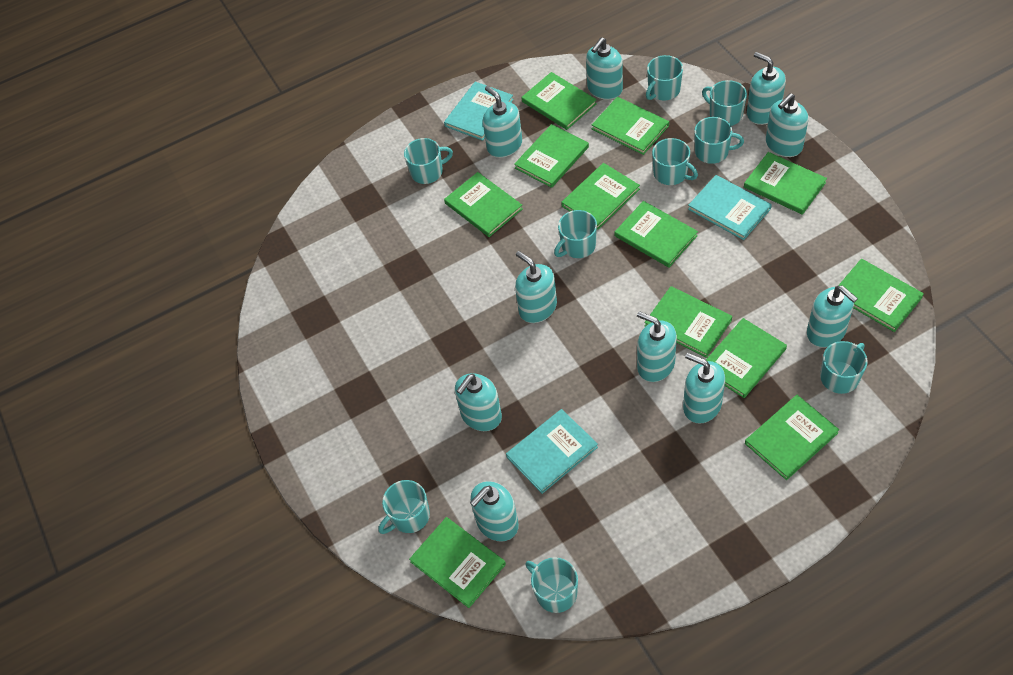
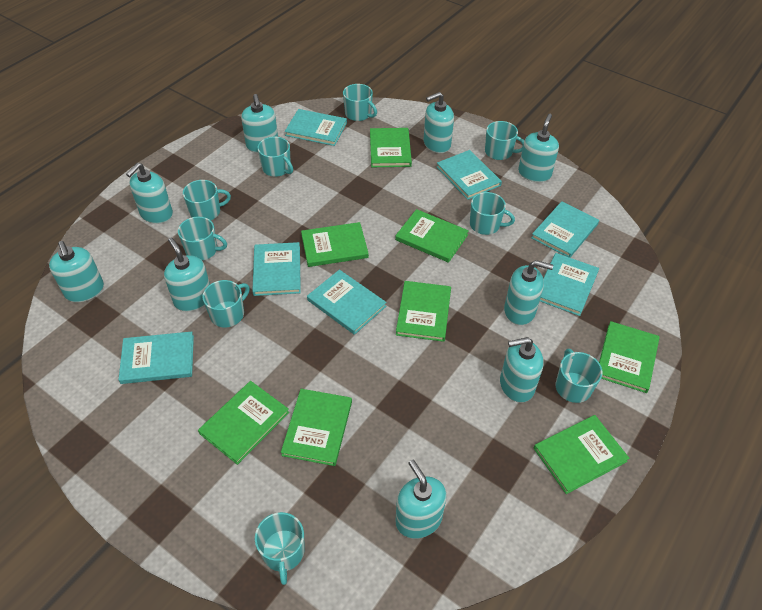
green book: 12 -> 8
turquoise book: 3 -> 7
turquoise soap dispenser: 10 -> 9

